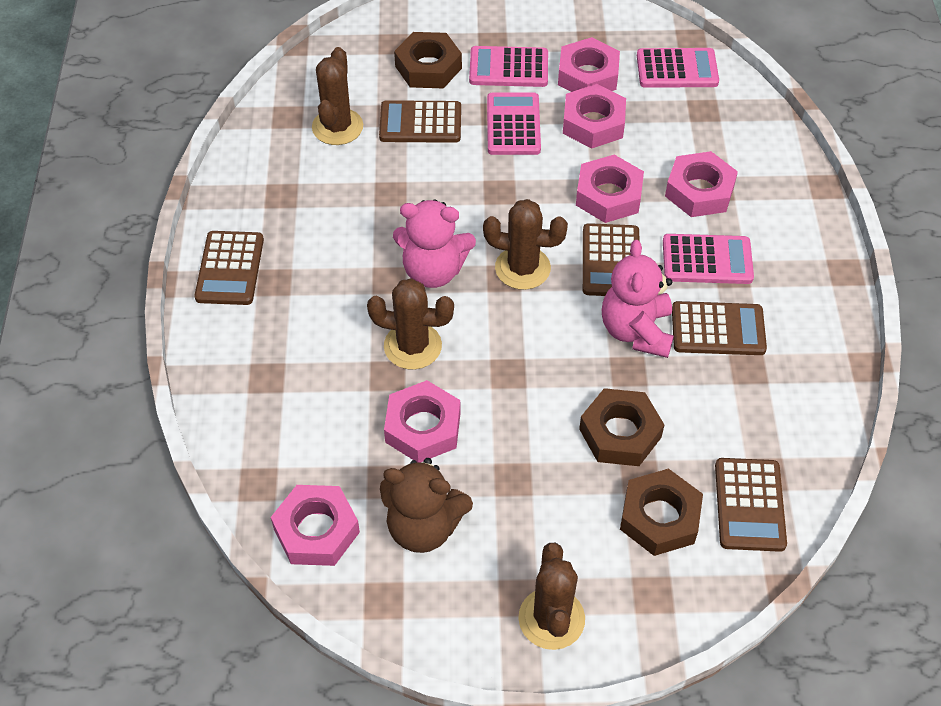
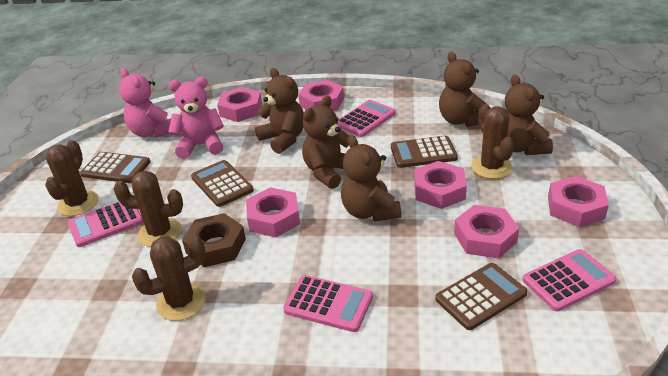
brown calculator: 5 -> 4
brown nut: 3 -> 1
brown teddy bear: 1 -> 5

